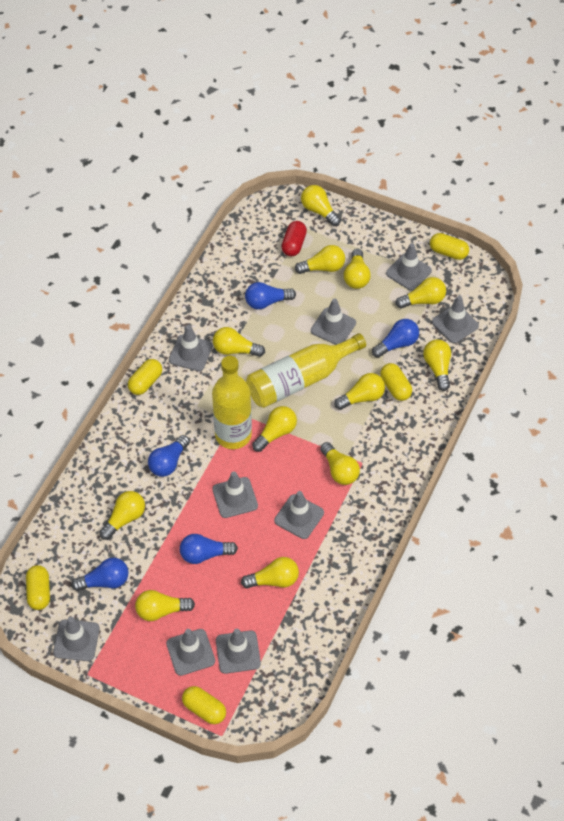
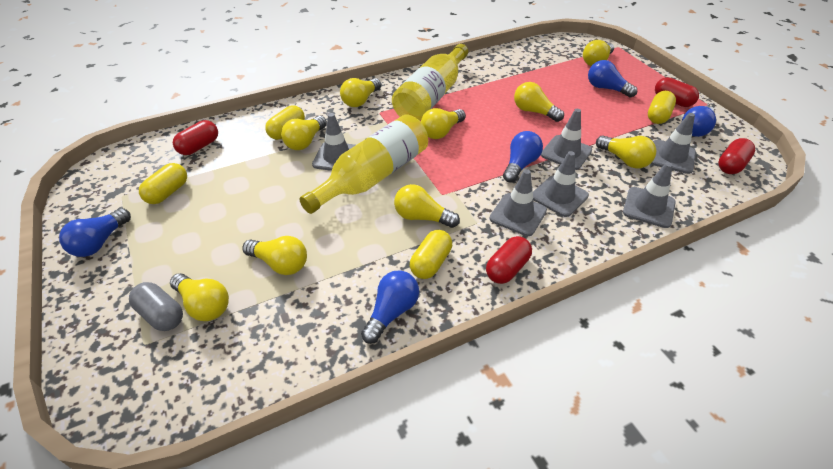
grey capsule: 0 -> 1
grey traffic cone: 9 -> 6
red capsule: 1 -> 4
yellow capsule: 5 -> 4
yellow light bulb: 12 -> 9

